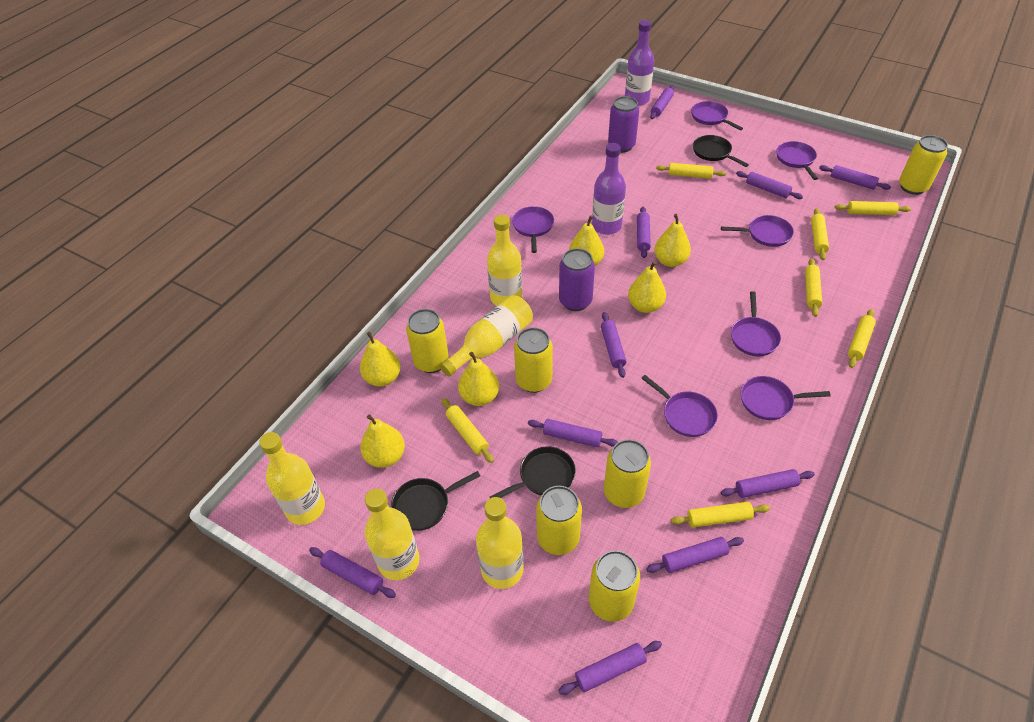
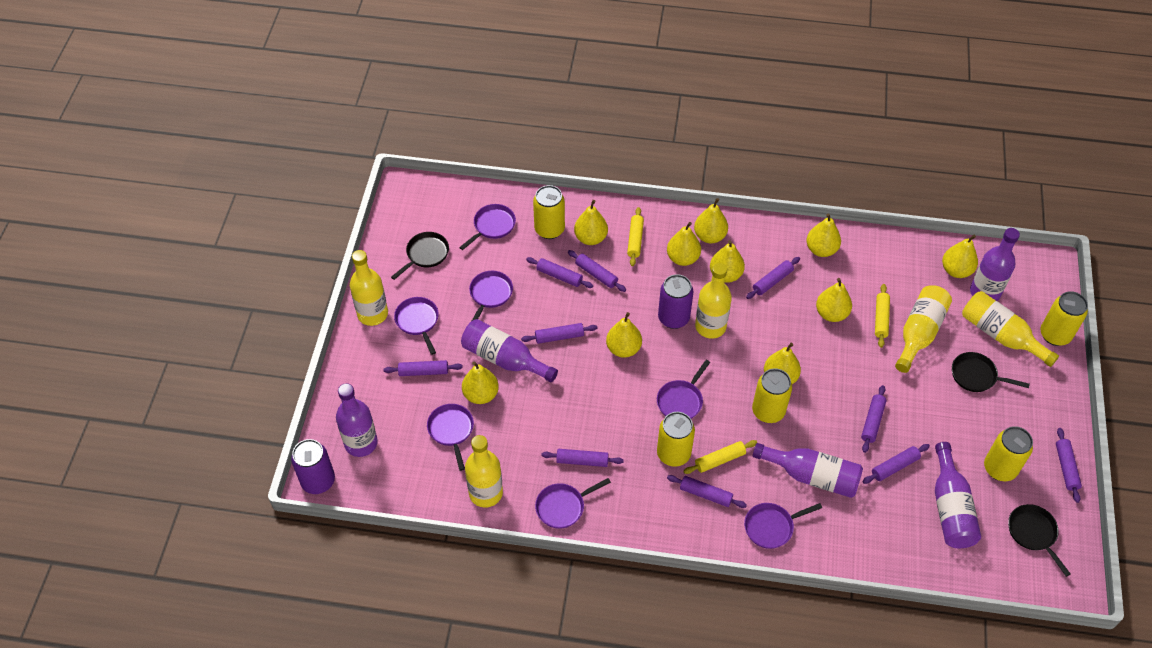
purple bottle: 2 -> 5
yellow can: 6 -> 5
yellow pear: 6 -> 10
yellow rolling pin: 7 -> 3

